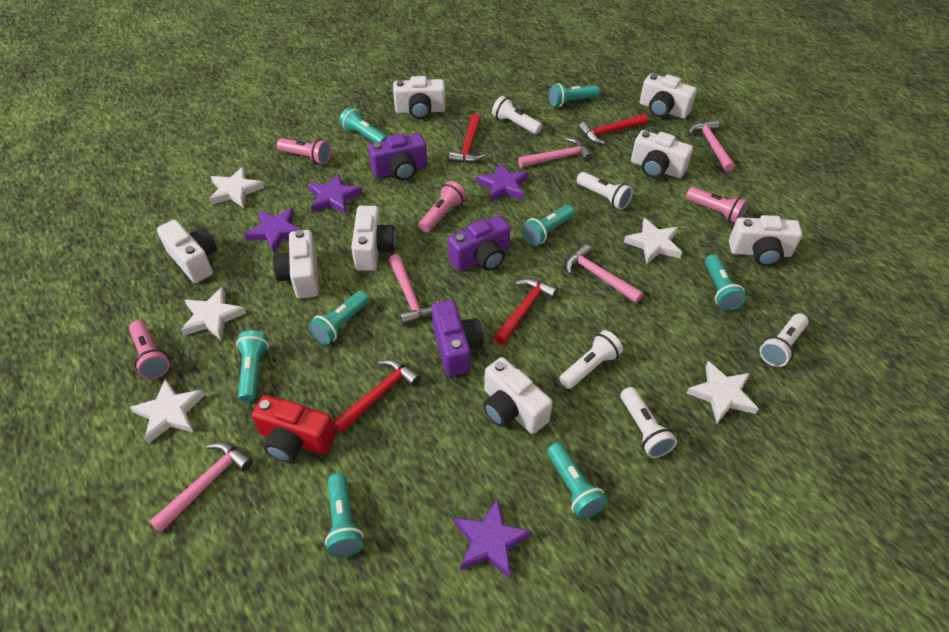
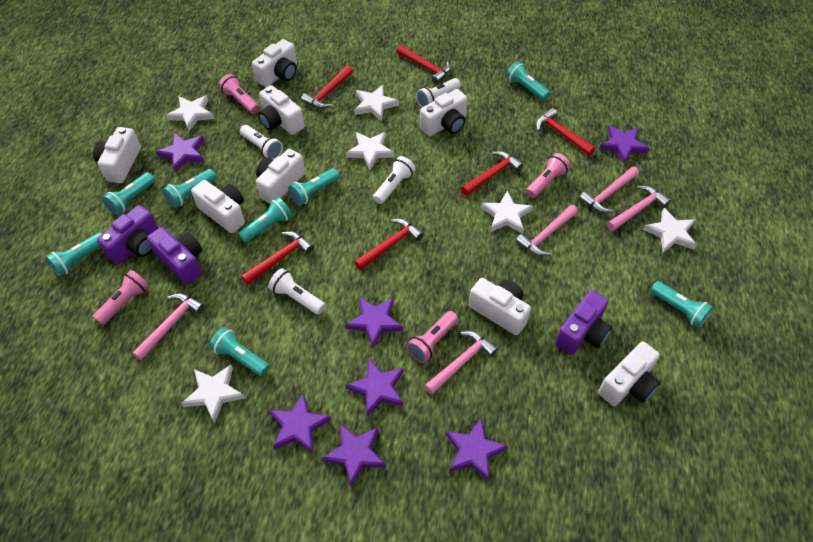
purple star: 4 -> 7
red camera: 1 -> 0
red hammer: 4 -> 6
white flashlight: 5 -> 4
white star: 5 -> 6

